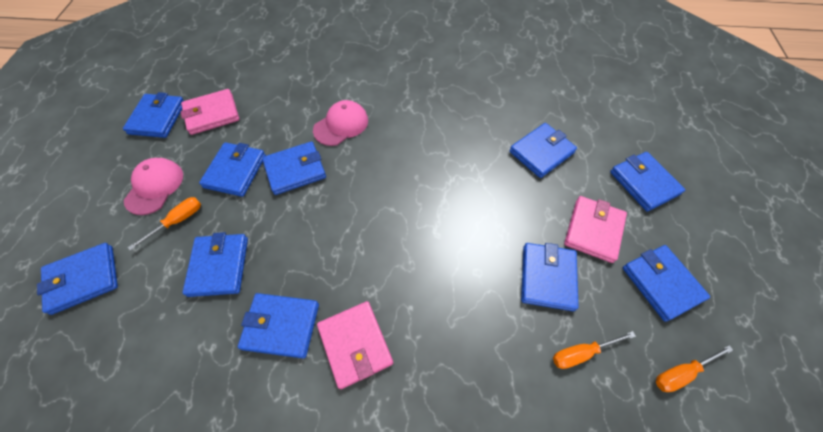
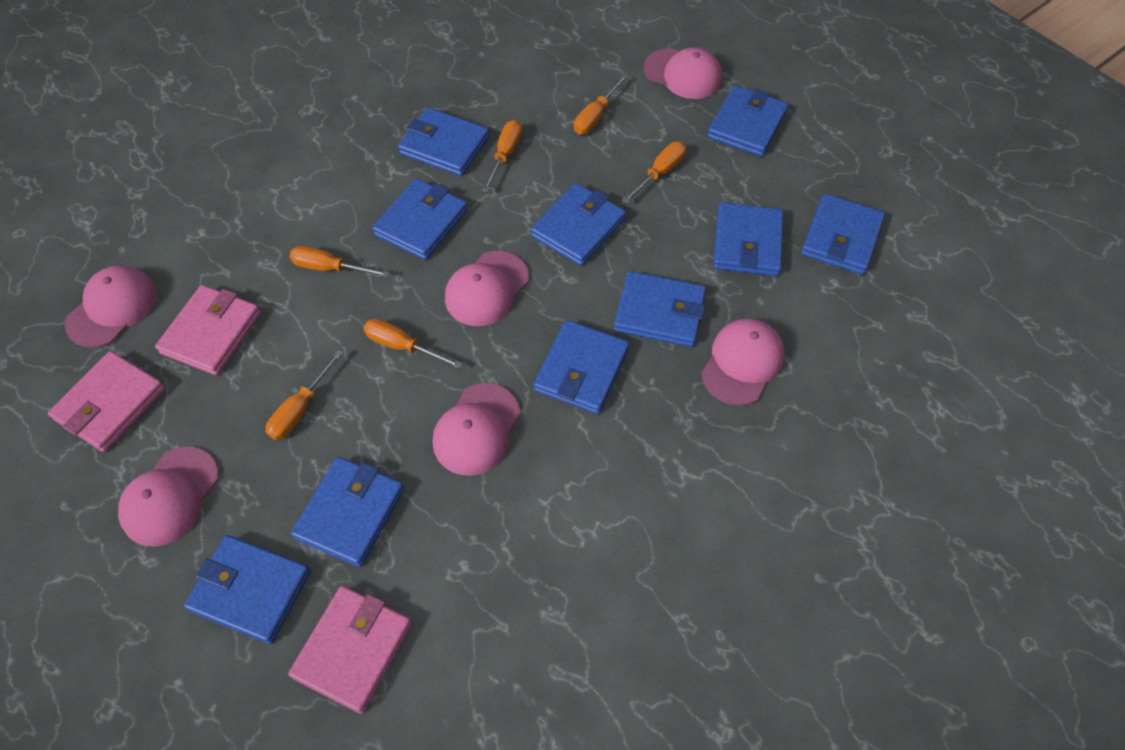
orange screwdriver: 3 -> 6
pink cap: 2 -> 6

